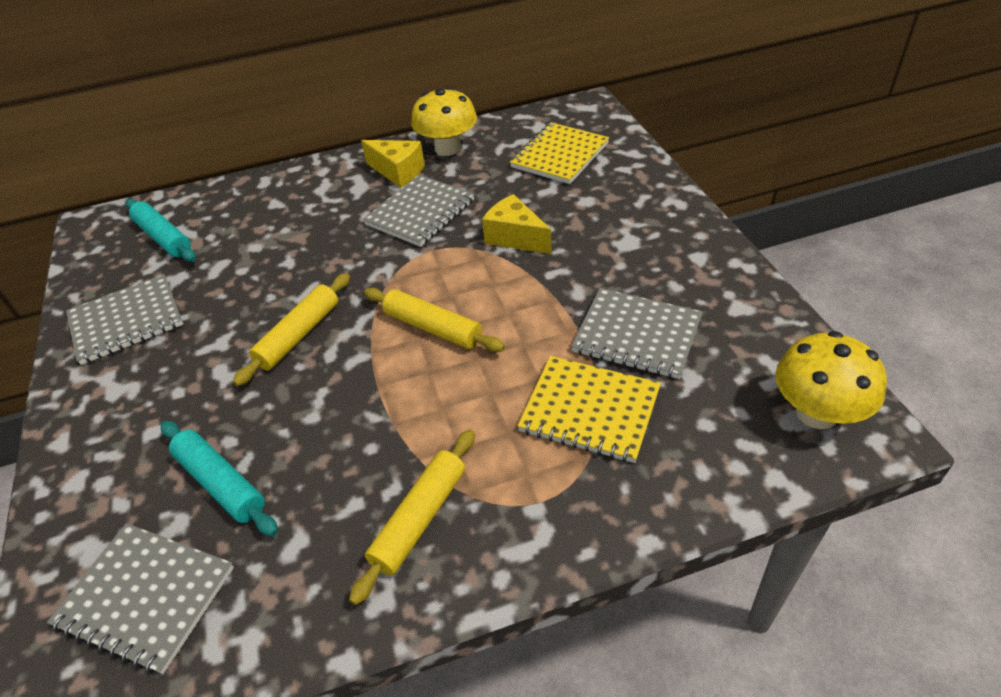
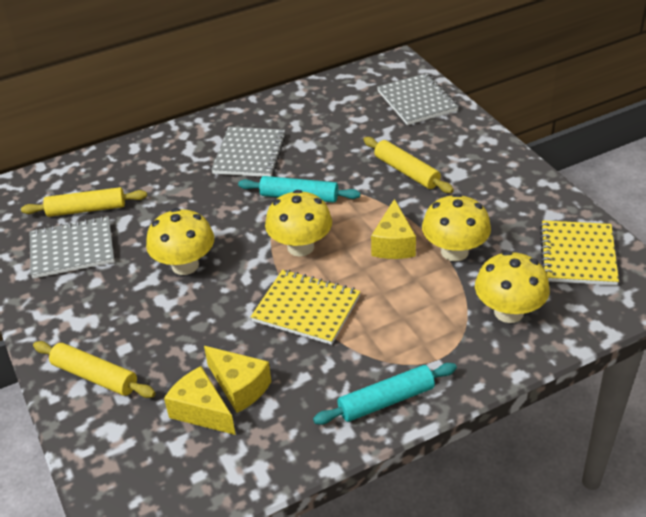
grey notebook: 4 -> 3
yellow cheese: 2 -> 3
yellow mushroom: 2 -> 4

